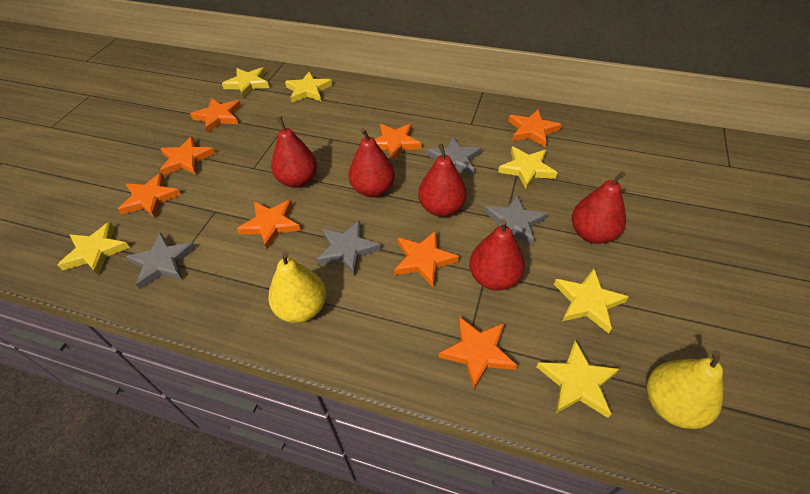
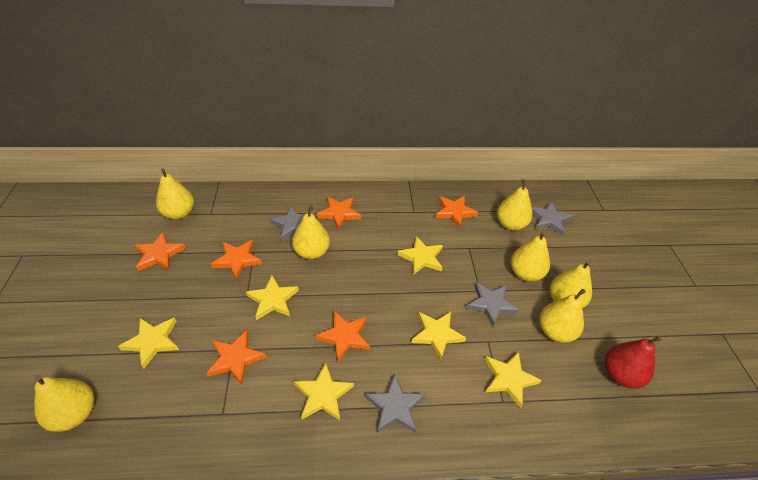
orange star: 8 -> 6
red pear: 5 -> 1
yellow pear: 2 -> 7

